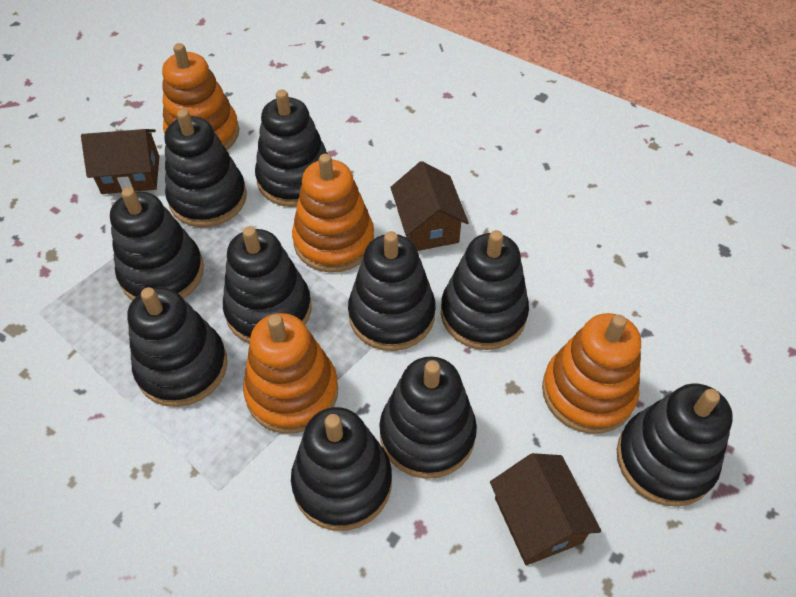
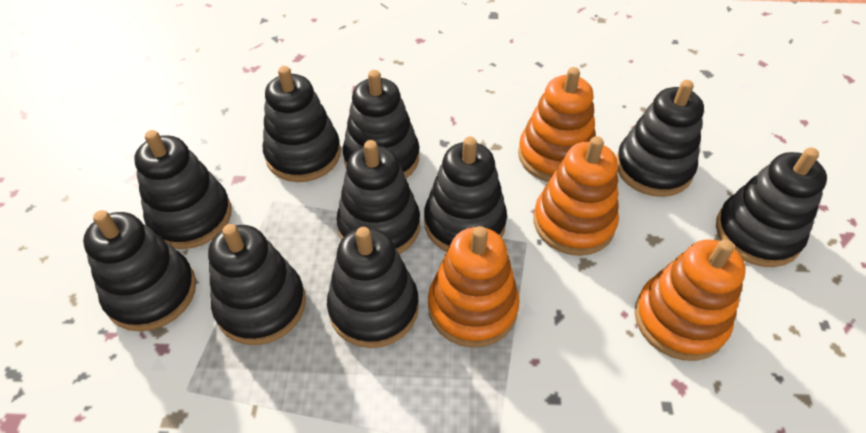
brown house: 3 -> 0

